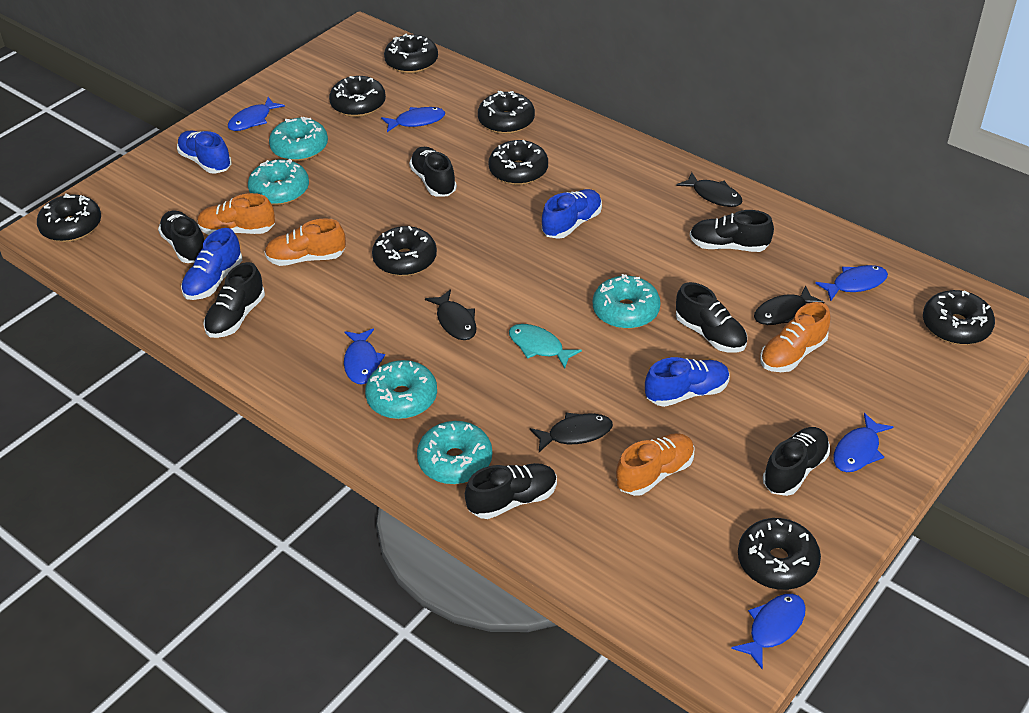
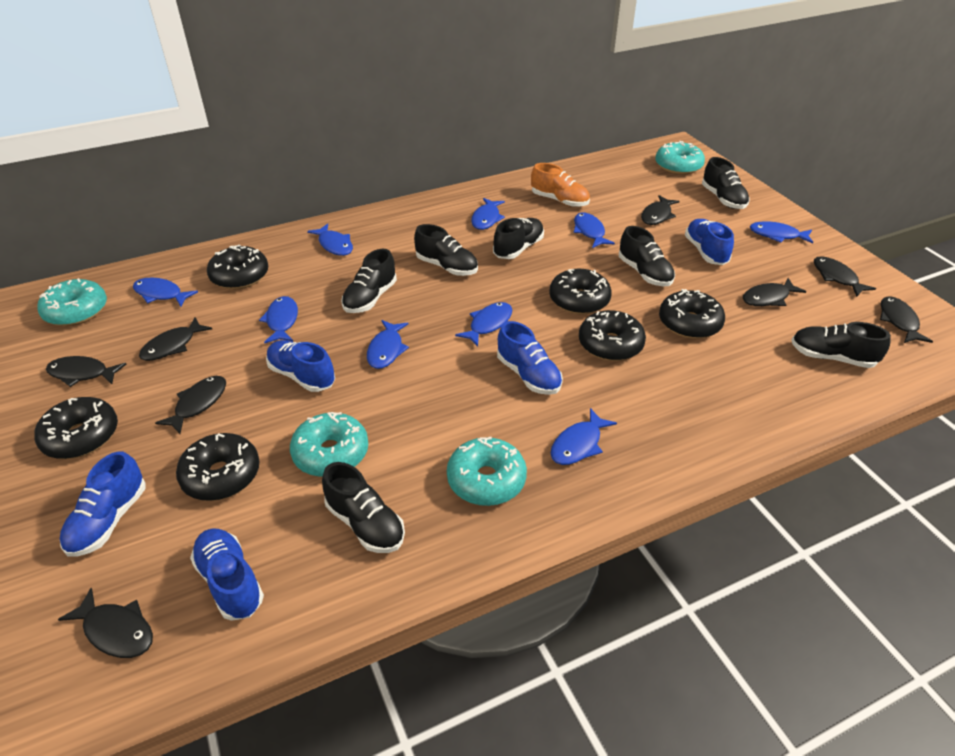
black donut: 8 -> 6
black fish: 4 -> 8
blue fish: 6 -> 9
blue shoe: 4 -> 5
orange shoe: 4 -> 1
turquoise donut: 5 -> 4
turquoise fish: 1 -> 0

